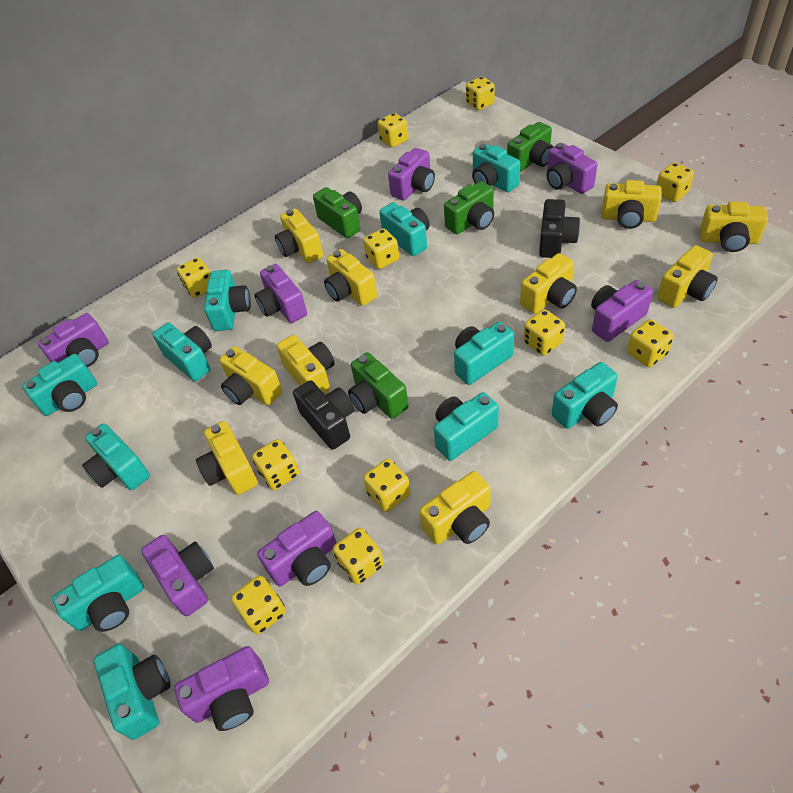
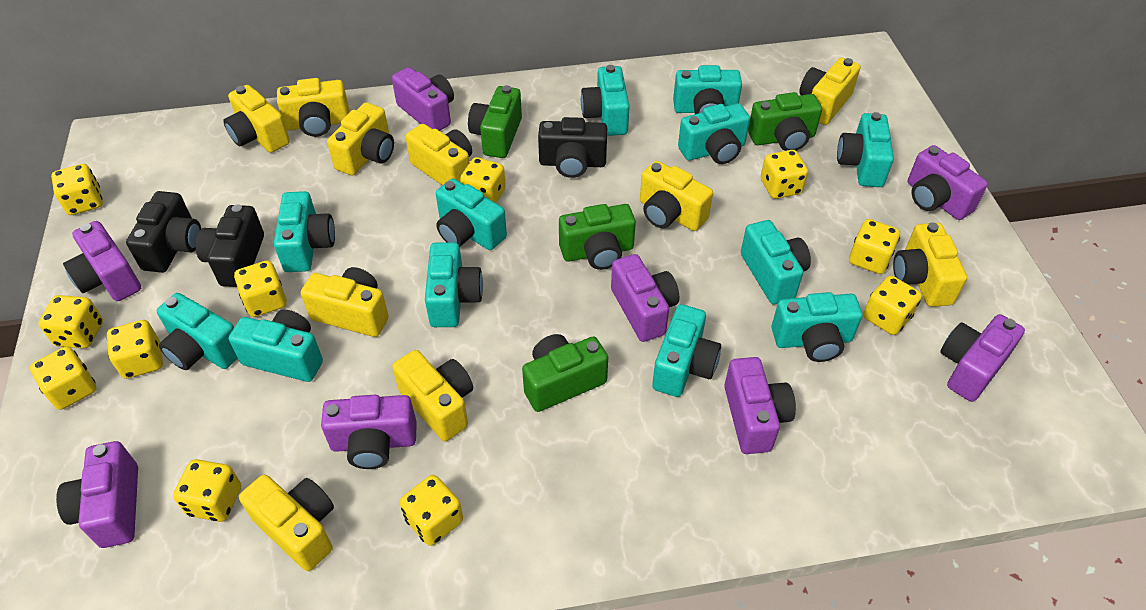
black camera: 2 -> 3
turquoise camera: 11 -> 12

